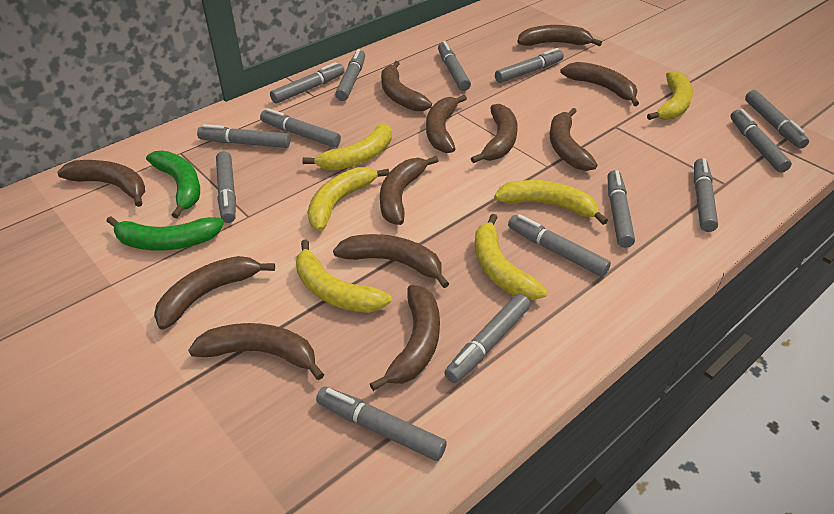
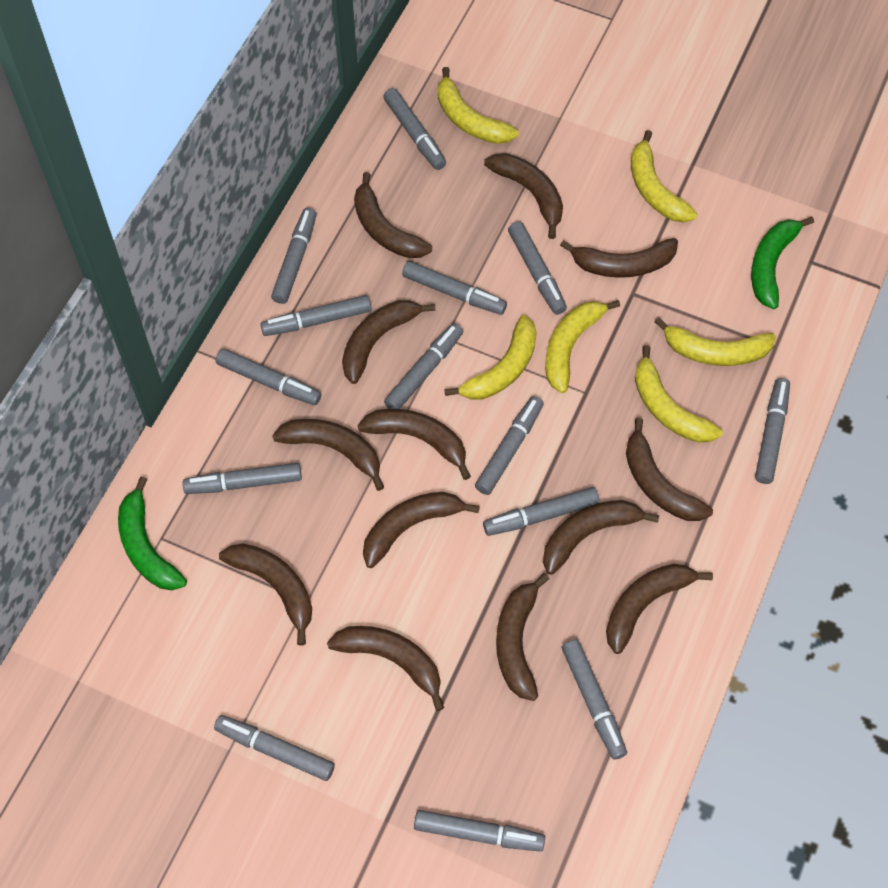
brown banana: 12 -> 13

